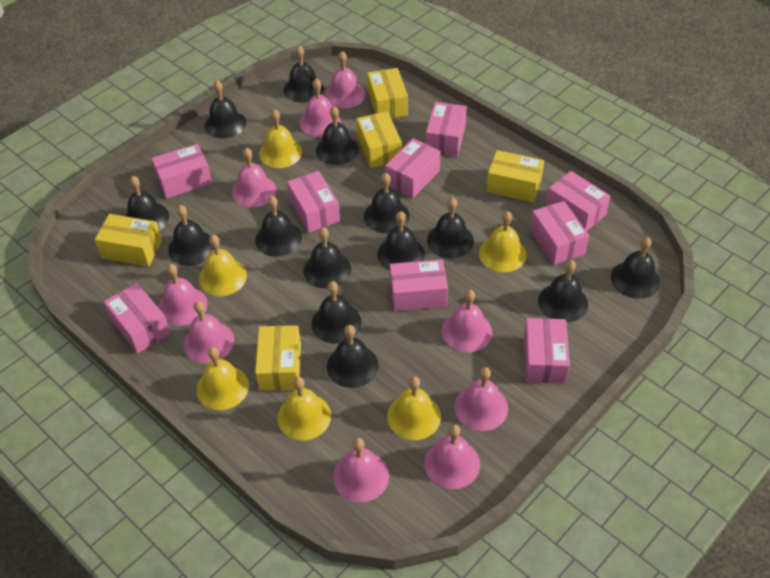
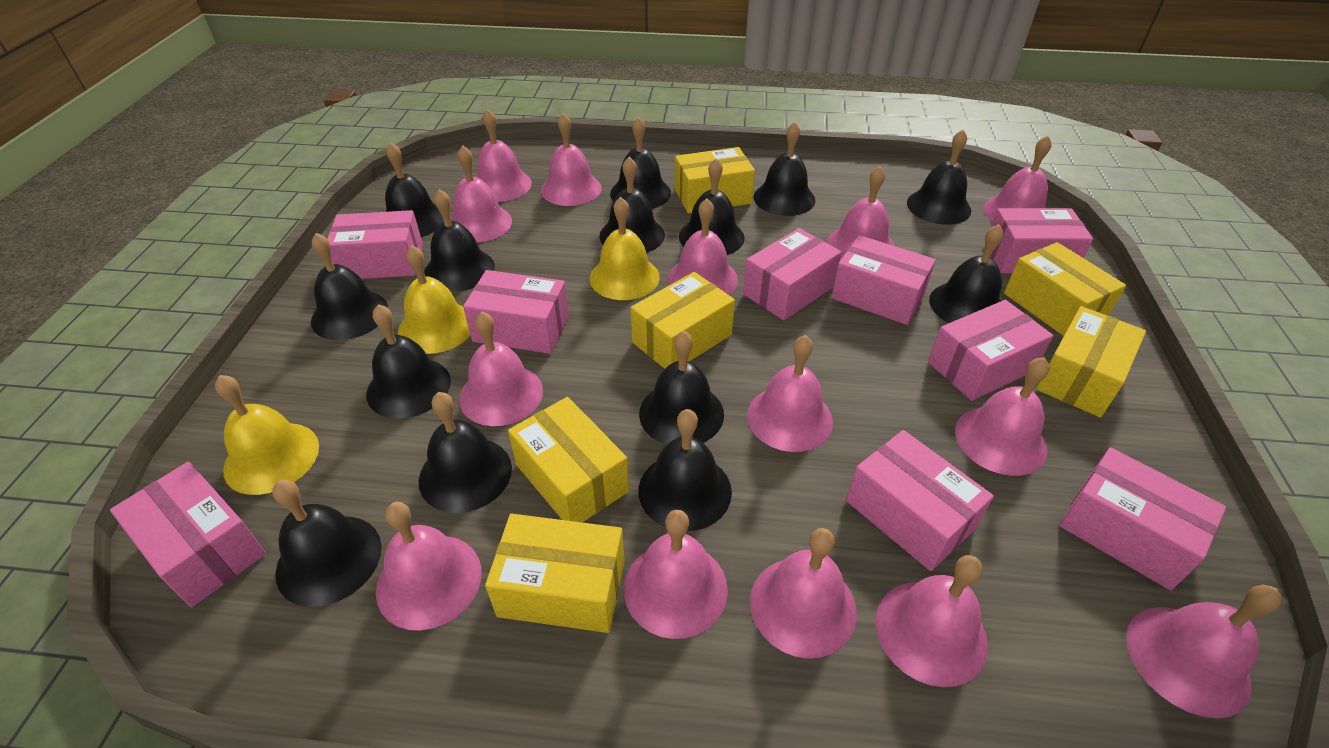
pink bell: 9 -> 14
yellow bell: 6 -> 3
yellow box: 5 -> 6

